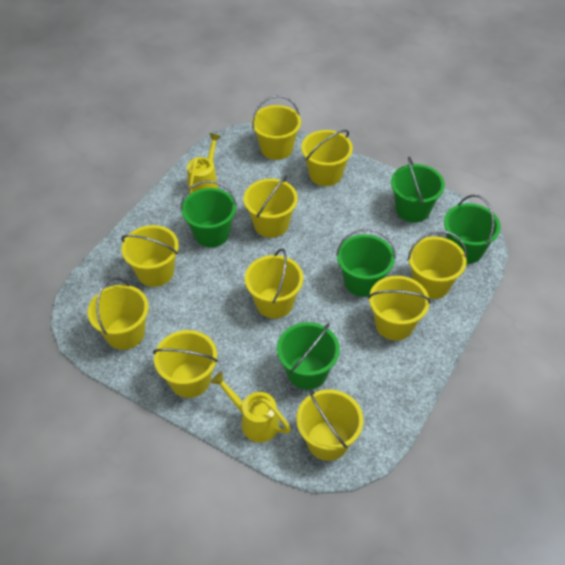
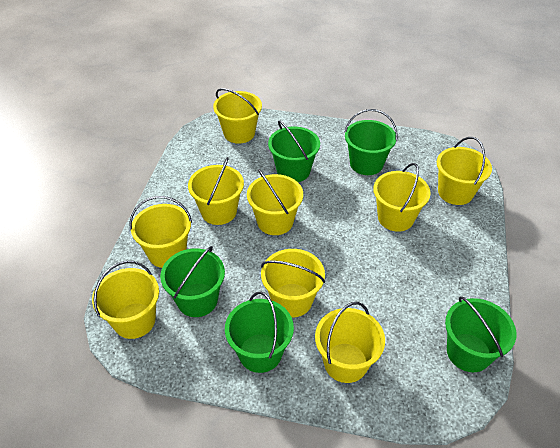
yellow bucket: 10 -> 9
yellow watering can: 2 -> 0

